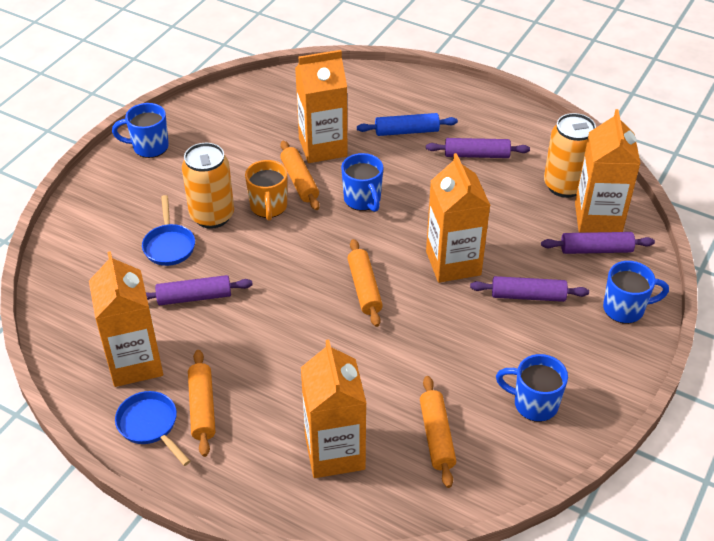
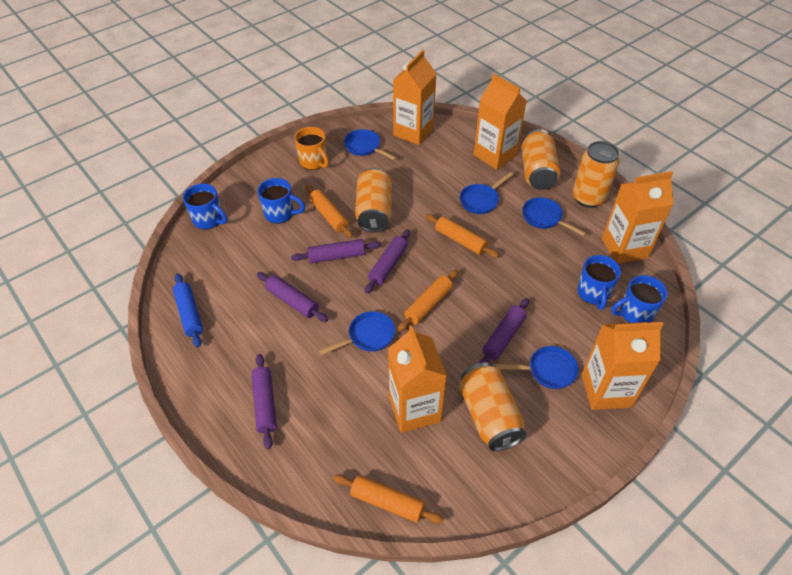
blue pan: 2 -> 5
orange can: 2 -> 4
purple rolling pin: 4 -> 5

